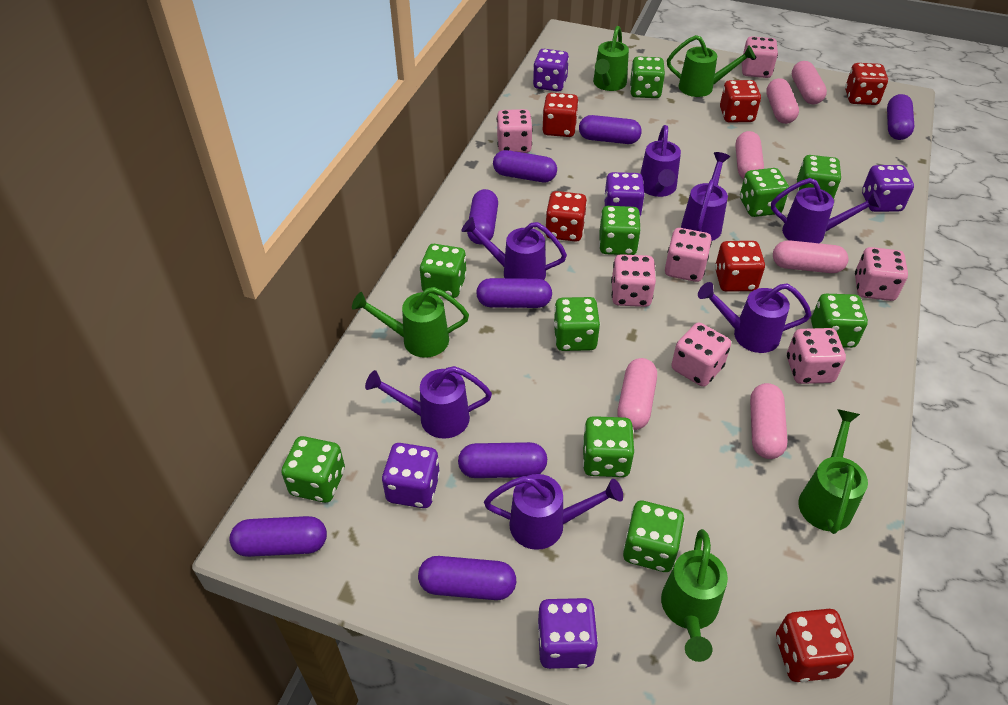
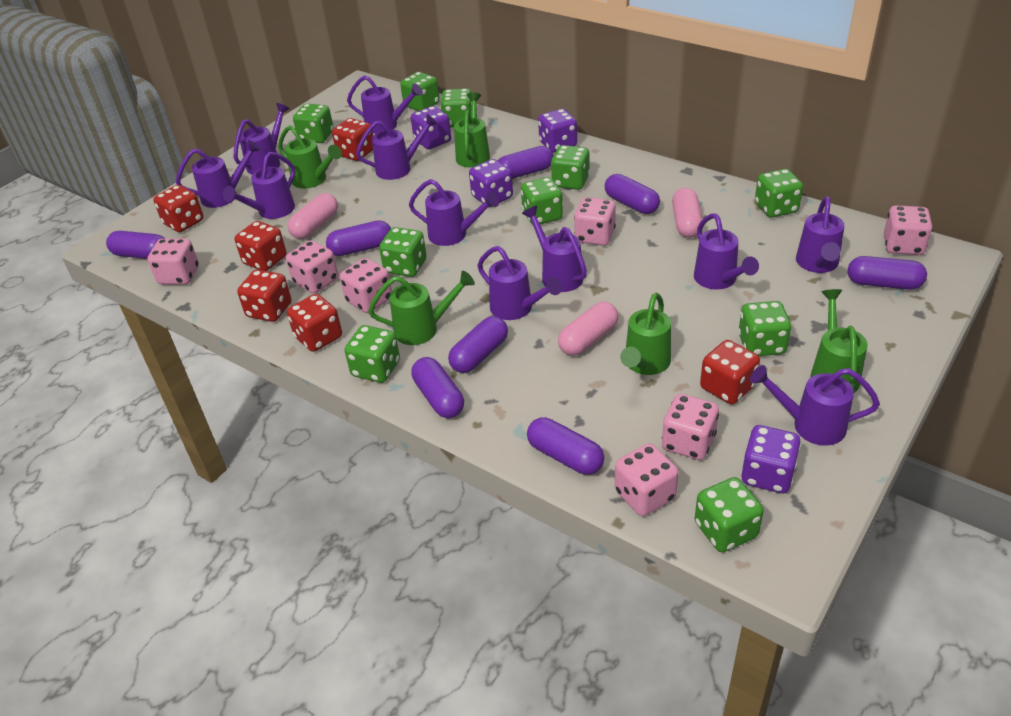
pink capsule: 6 -> 3
purple dice: 5 -> 4
purple watering can: 7 -> 11

